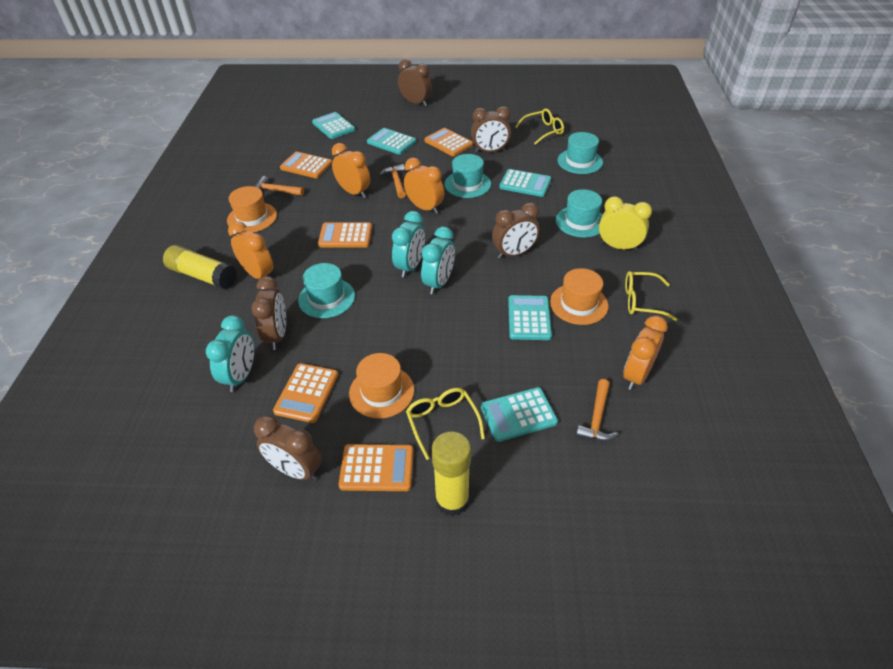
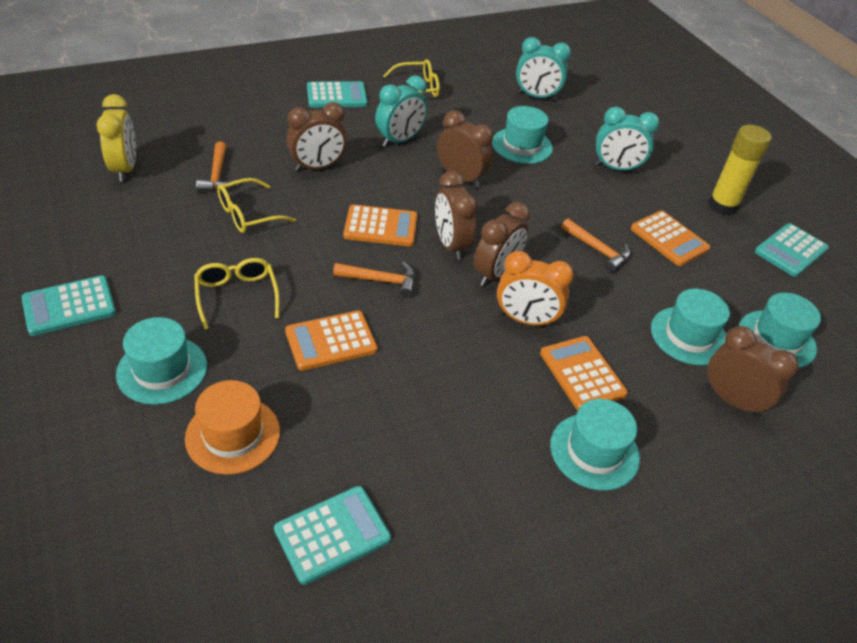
orange calculator: 5 -> 4
orange clock: 4 -> 1
orange hat: 3 -> 1
turquoise calculator: 5 -> 4
turquoise hat: 4 -> 5
yellow glue stick: 2 -> 1

